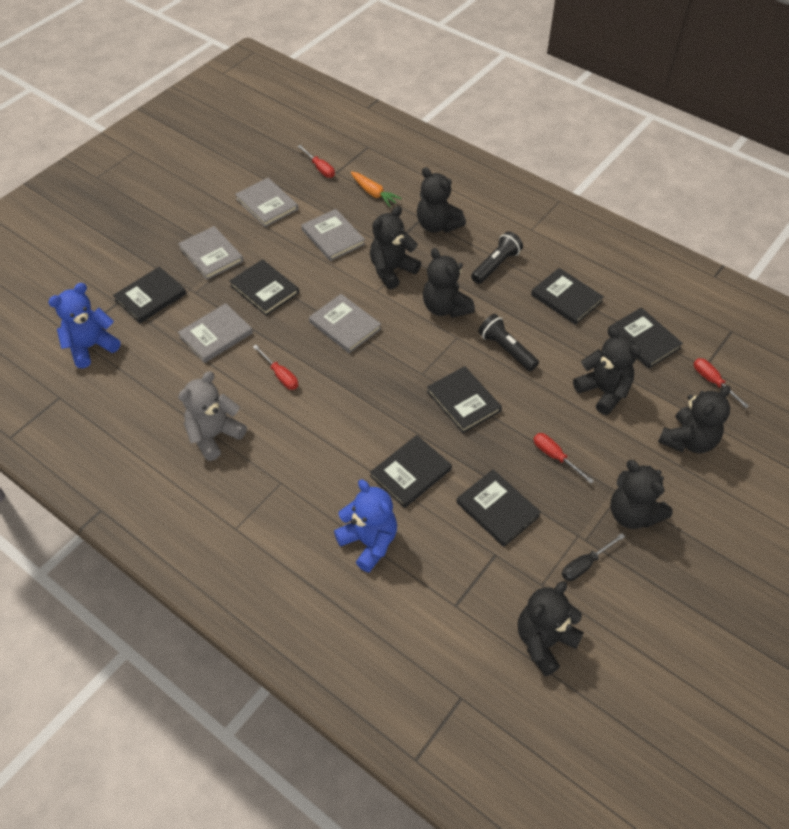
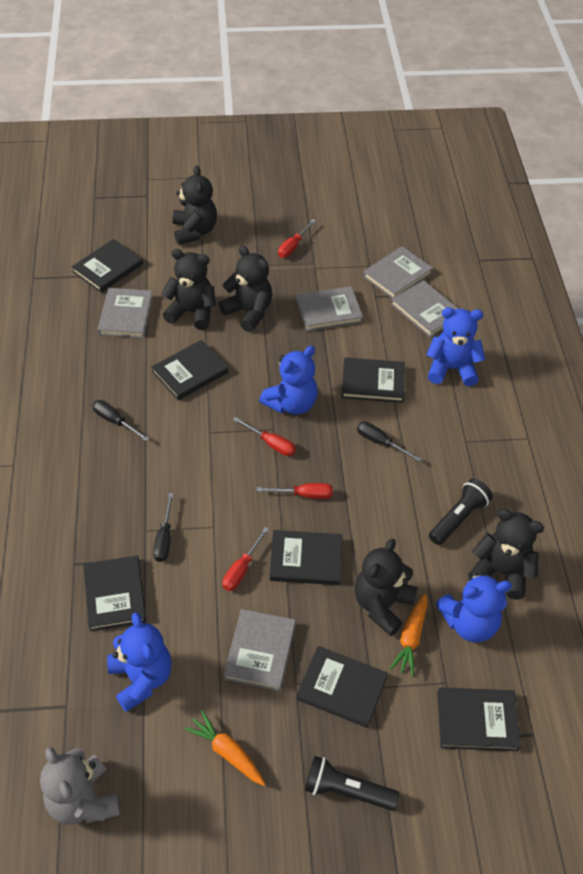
black screwdriver: 1 -> 3
black teddy bear: 7 -> 5
blue teddy bear: 2 -> 4
orange carrot: 1 -> 2

